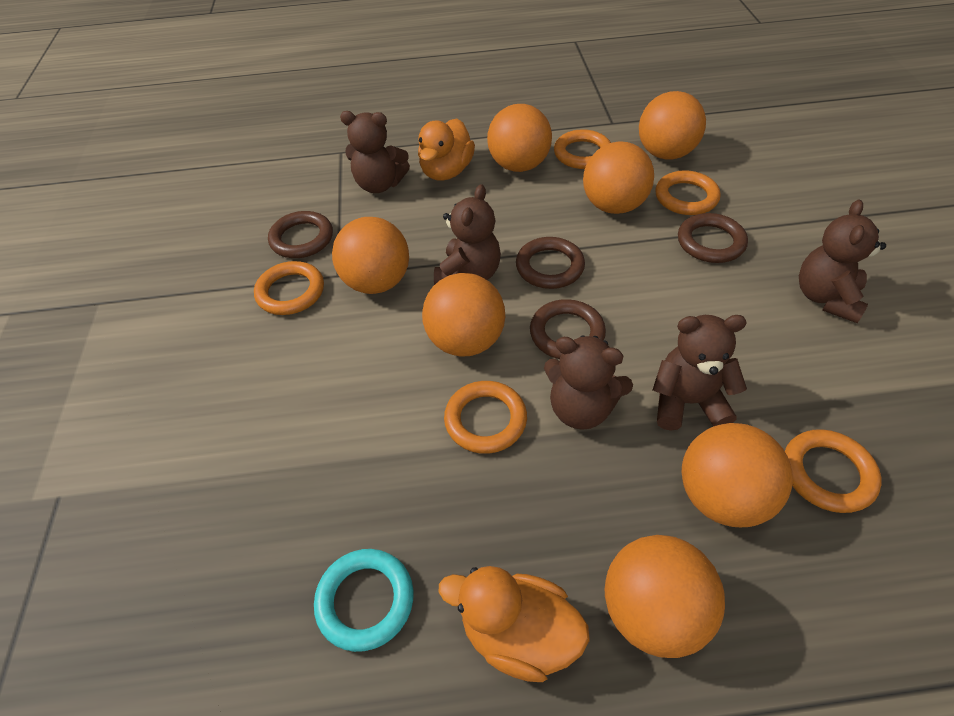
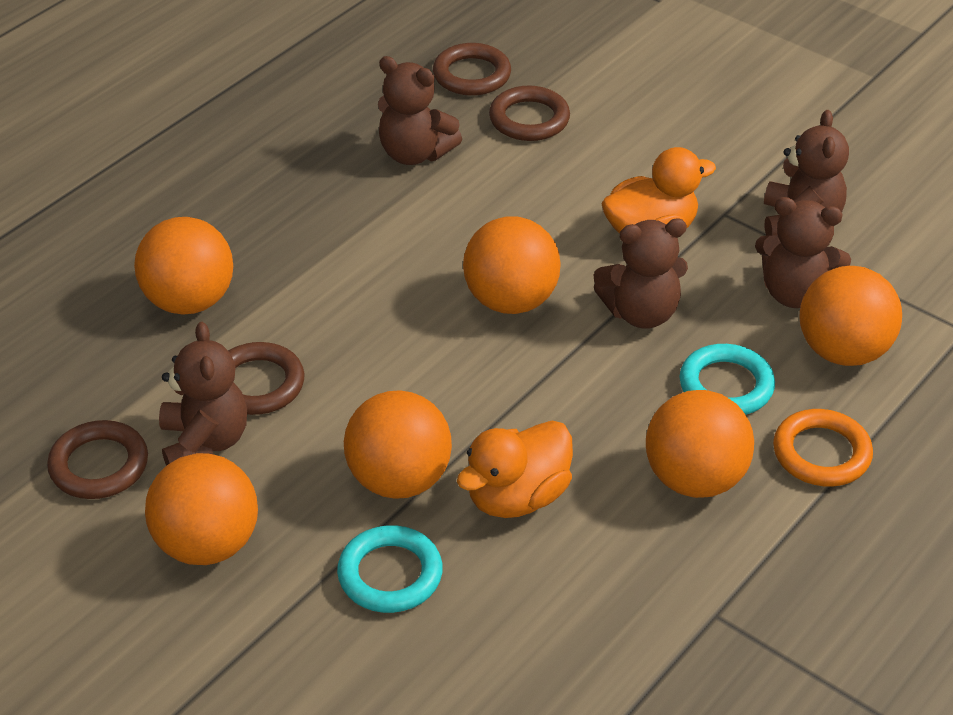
orange ball: 7 -> 6
orange ring: 5 -> 1
turquoise ring: 1 -> 2

